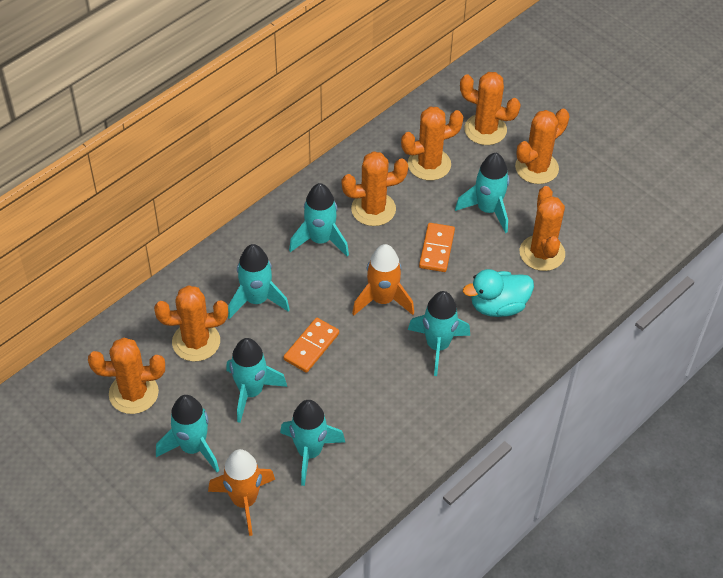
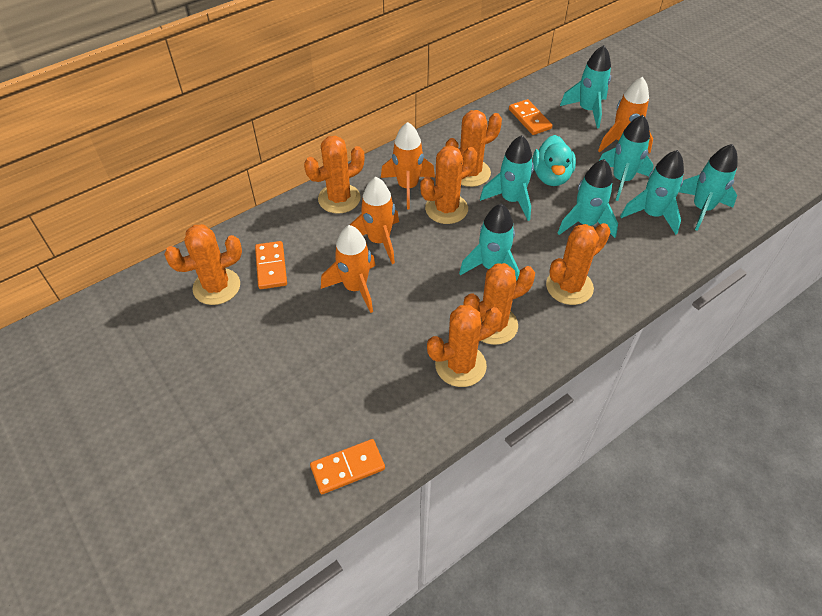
orange domino: 2 -> 3
orange rocket: 2 -> 4

